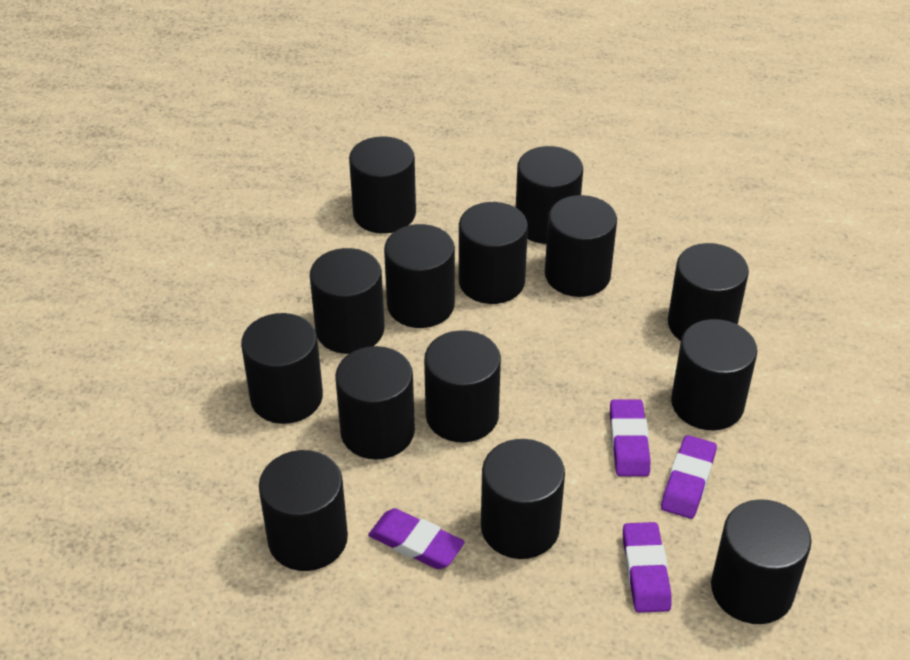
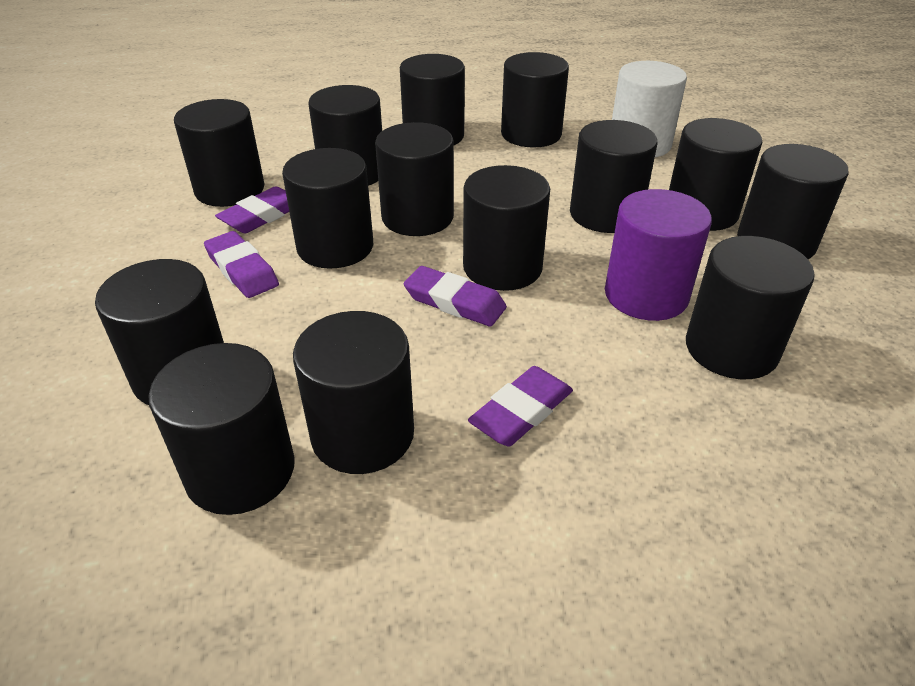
purple cylinder: 0 -> 1
white cylinder: 0 -> 1

